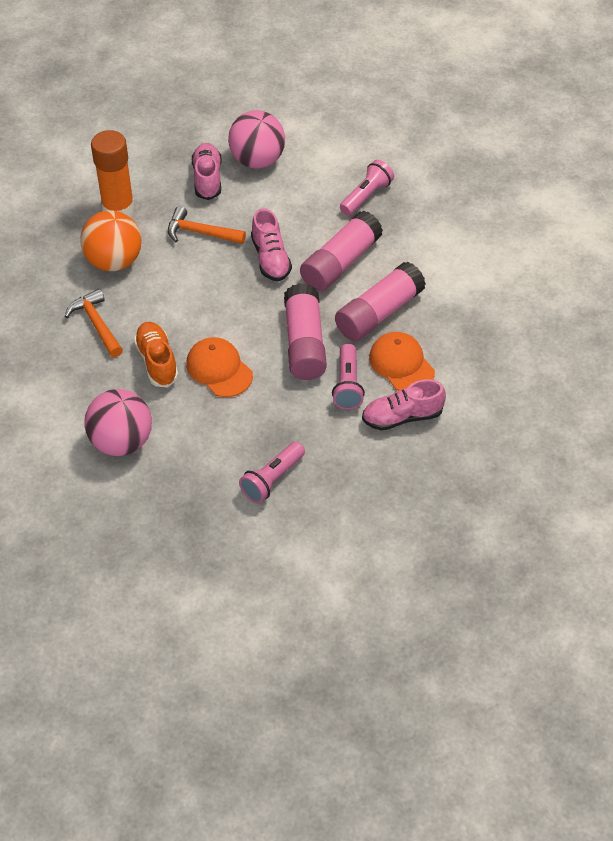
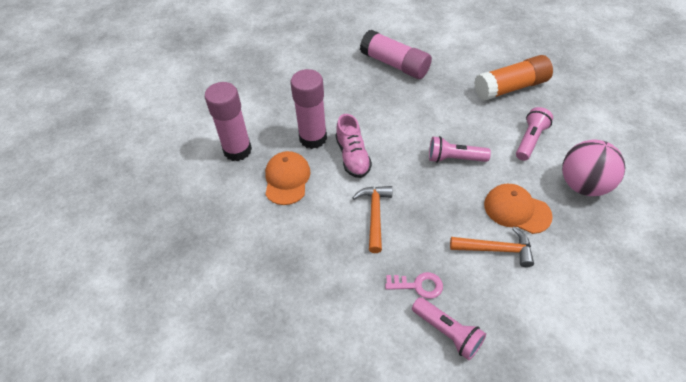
orange ball: 1 -> 0
orange shoe: 1 -> 0
pink ball: 2 -> 1
pink key: 0 -> 1
pink shoe: 3 -> 1

